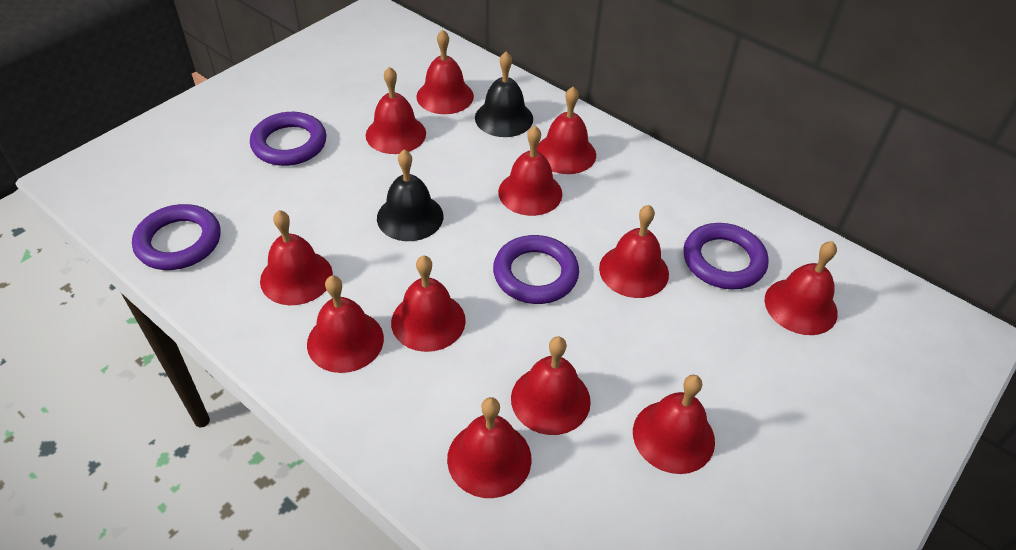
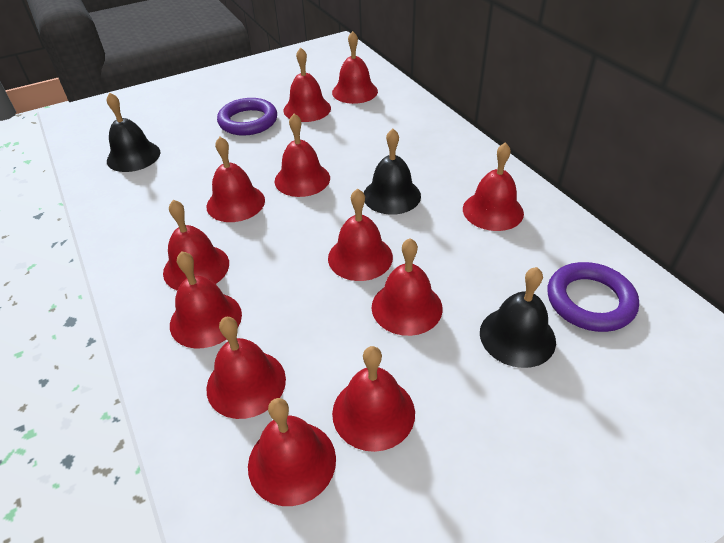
black bell: 2 -> 3
purple ring: 4 -> 2

